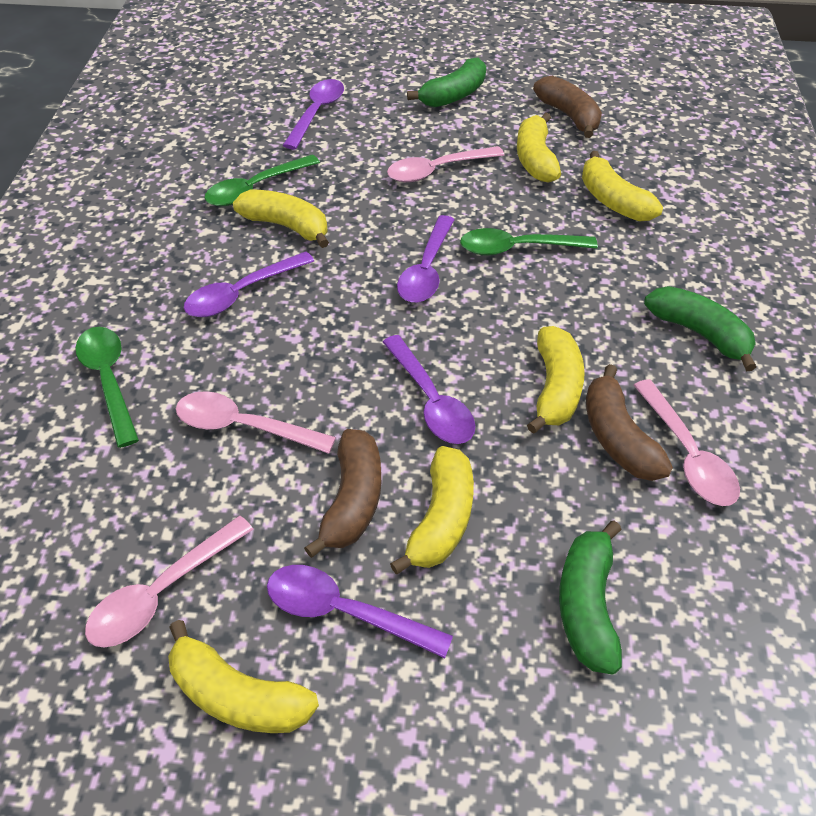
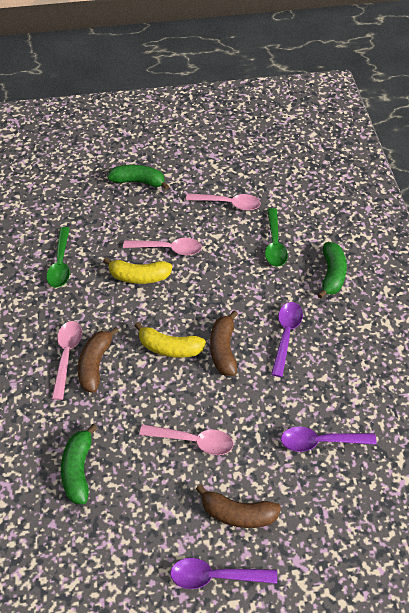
green spoon: 3 -> 2
purple spoon: 5 -> 3
yellow banana: 6 -> 2

